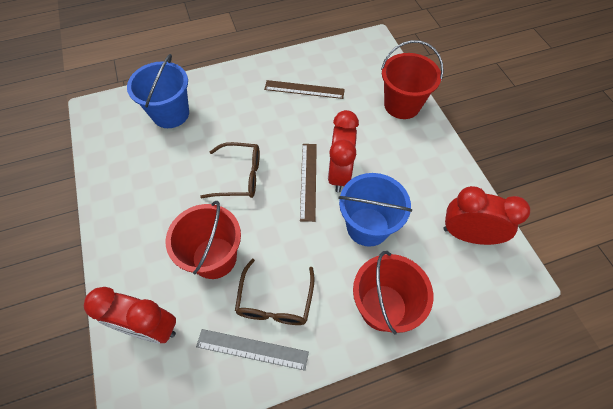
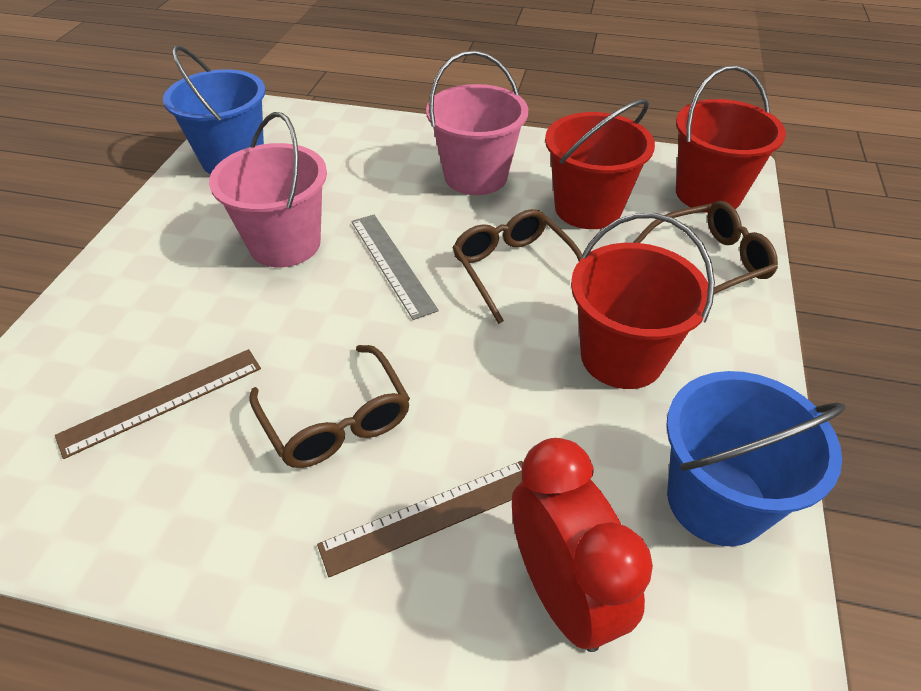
brown glasses: 2 -> 3
pink bucket: 0 -> 2
red clock: 3 -> 1

